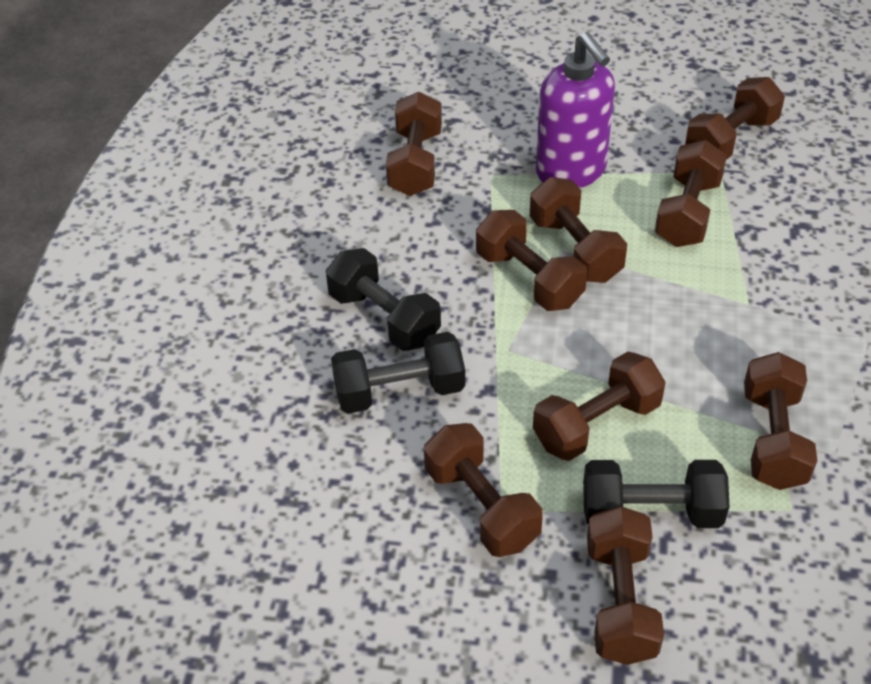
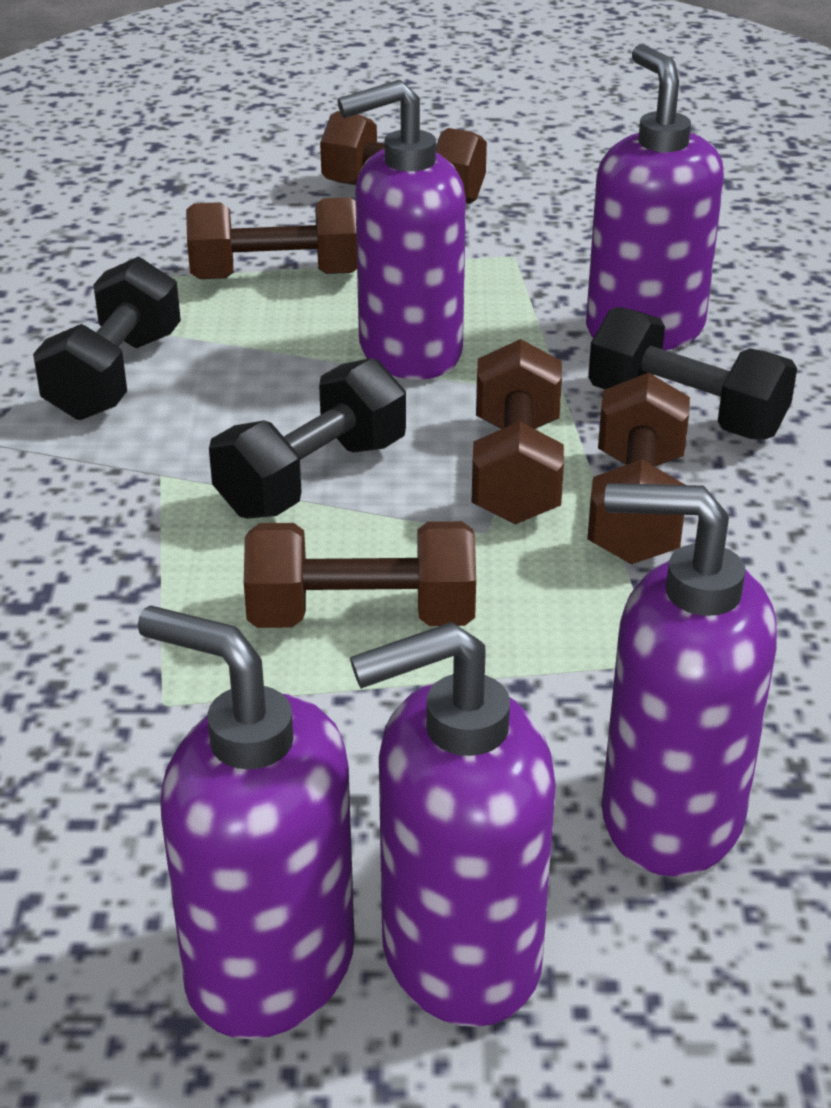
brown dumbbell: 9 -> 5
purple soap dispenser: 1 -> 5

